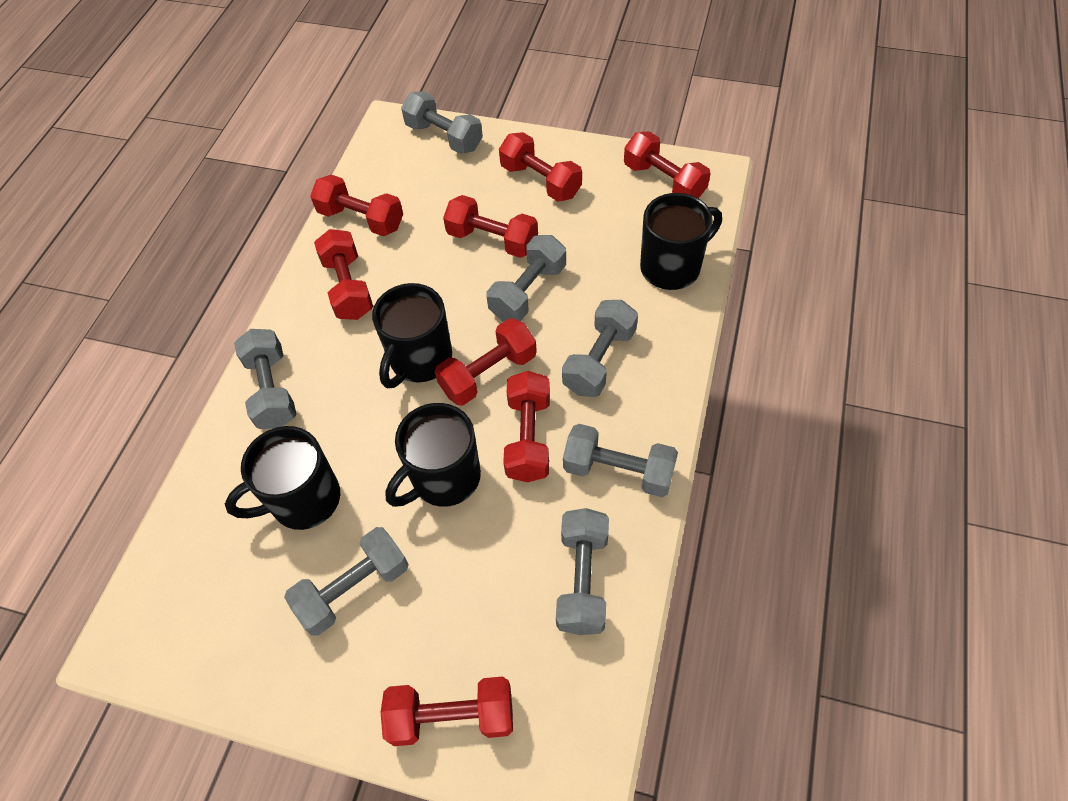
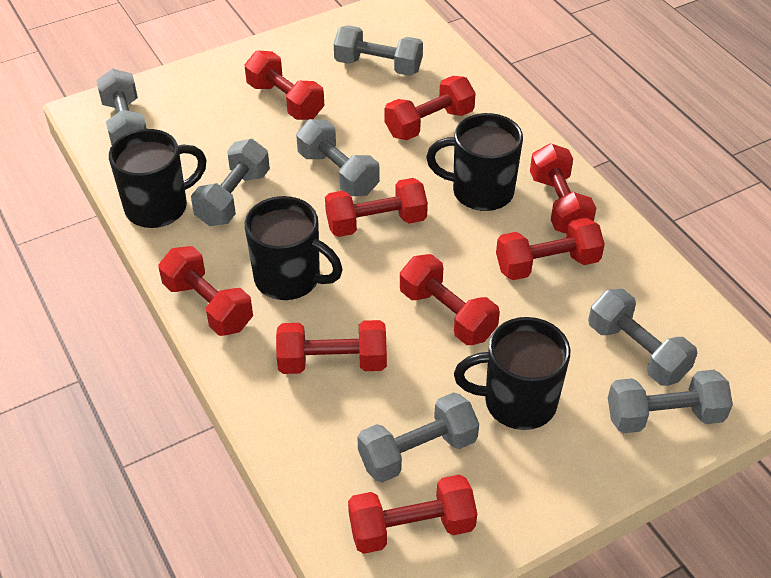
red dumbbell: 8 -> 9

